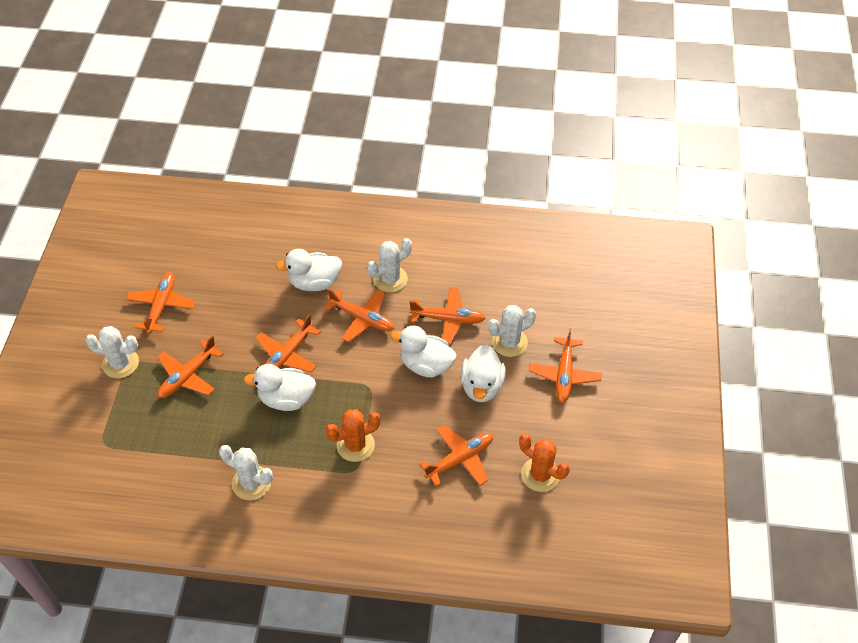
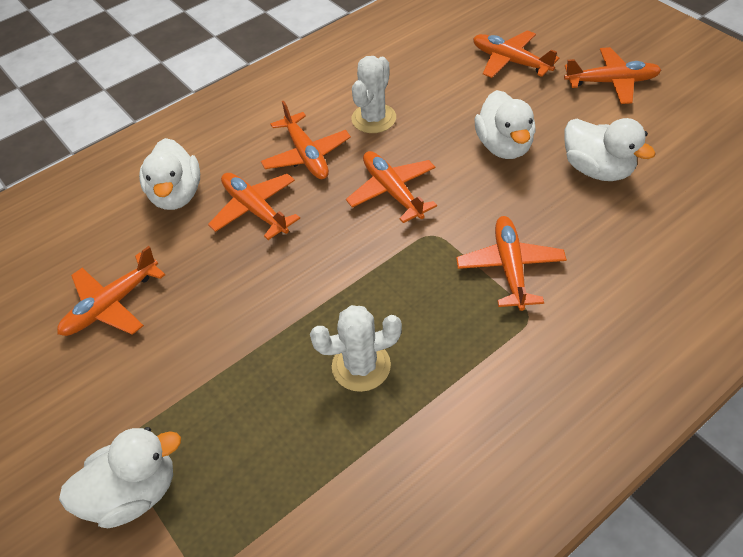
orange cactus: 2 -> 0
white cactus: 4 -> 2

